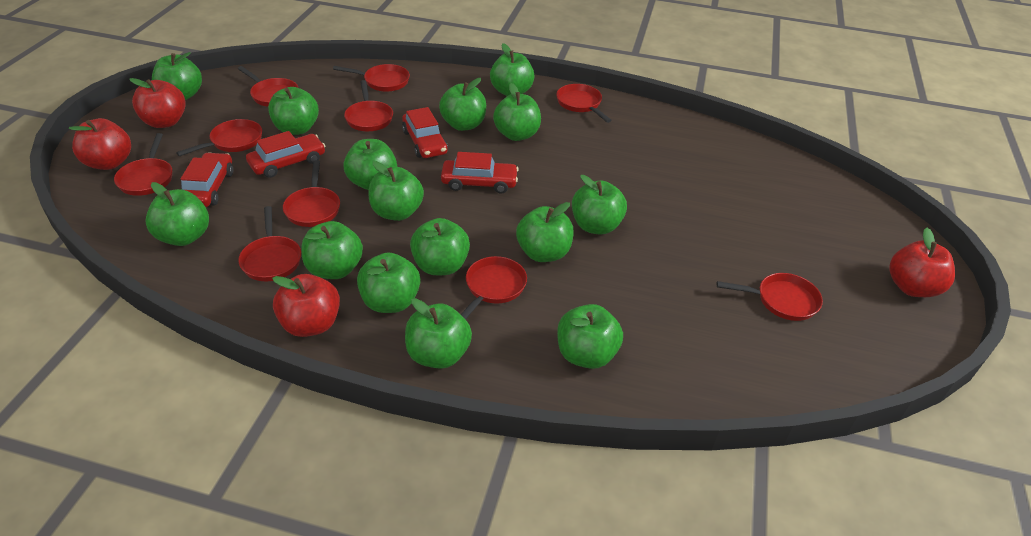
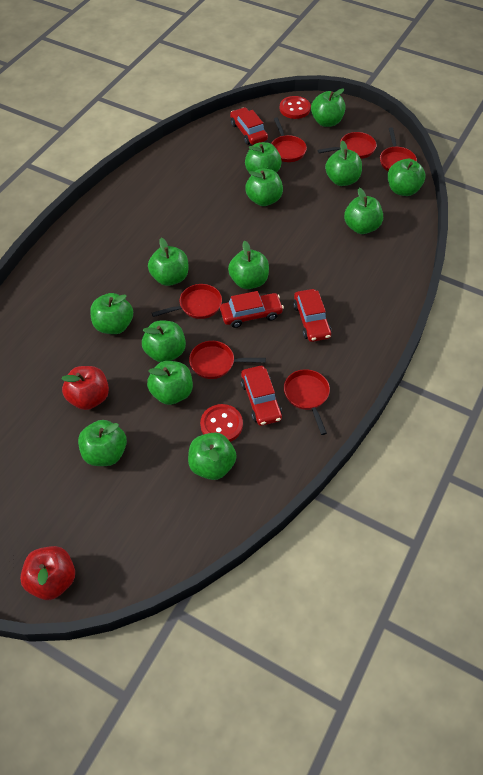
green apple: 15 -> 13
red apple: 4 -> 2
red button: 0 -> 2
red pan: 10 -> 6

